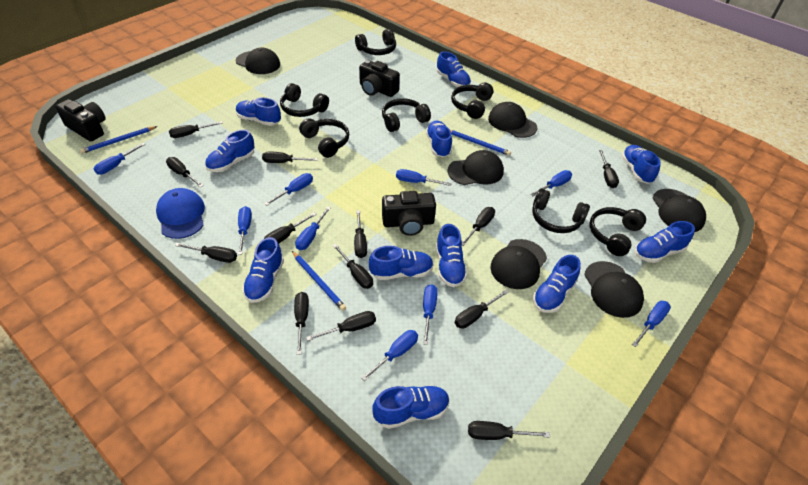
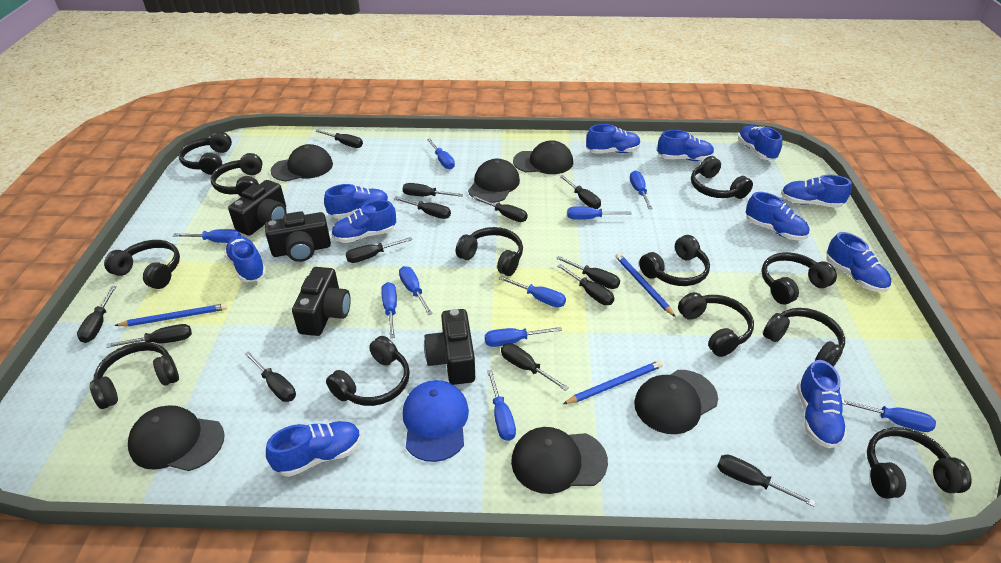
black camera: 3 -> 4
black headphones: 7 -> 12
blue screwdriver: 9 -> 10

